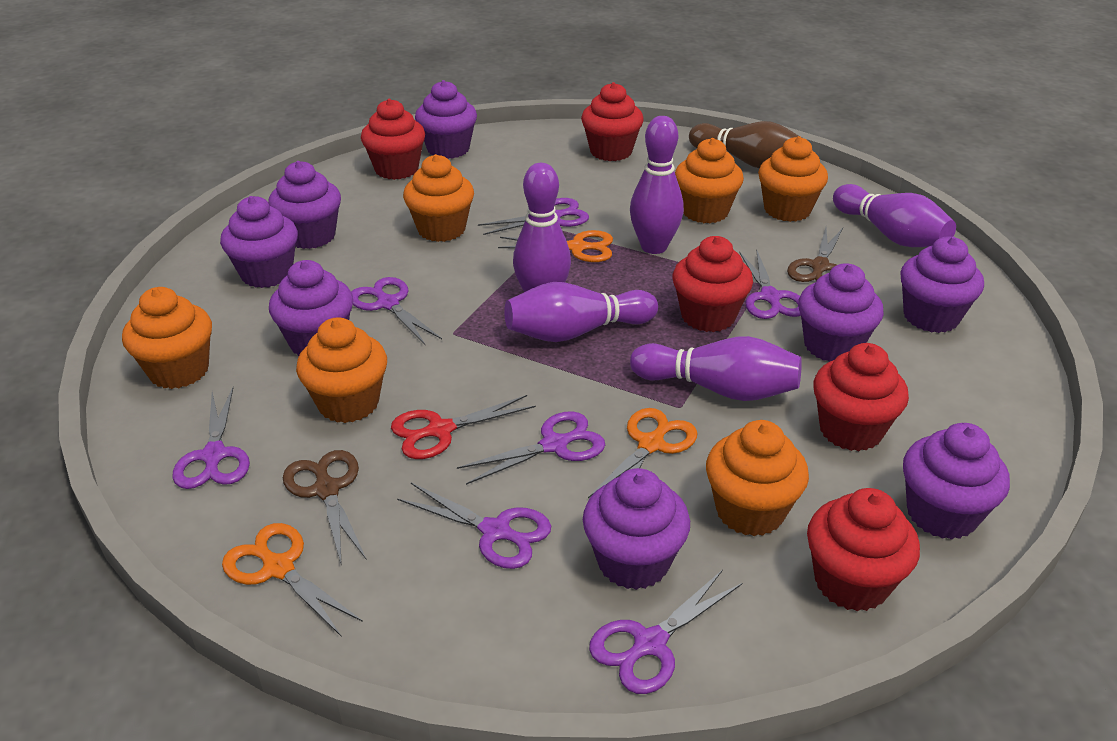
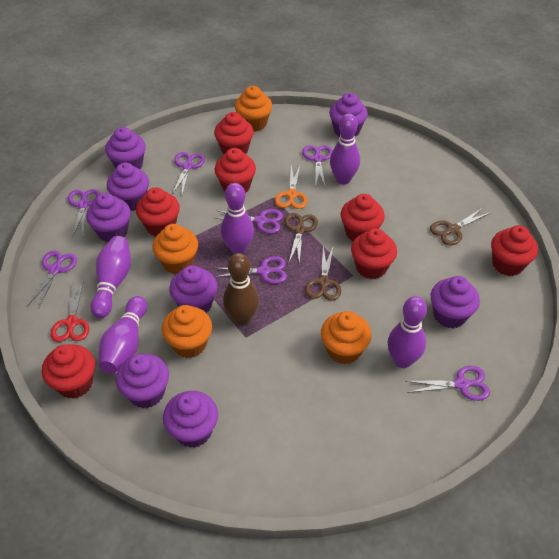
brown scissors: 2 -> 3
orange cupcake: 6 -> 4
orange scissors: 3 -> 1
red cupcake: 5 -> 7

